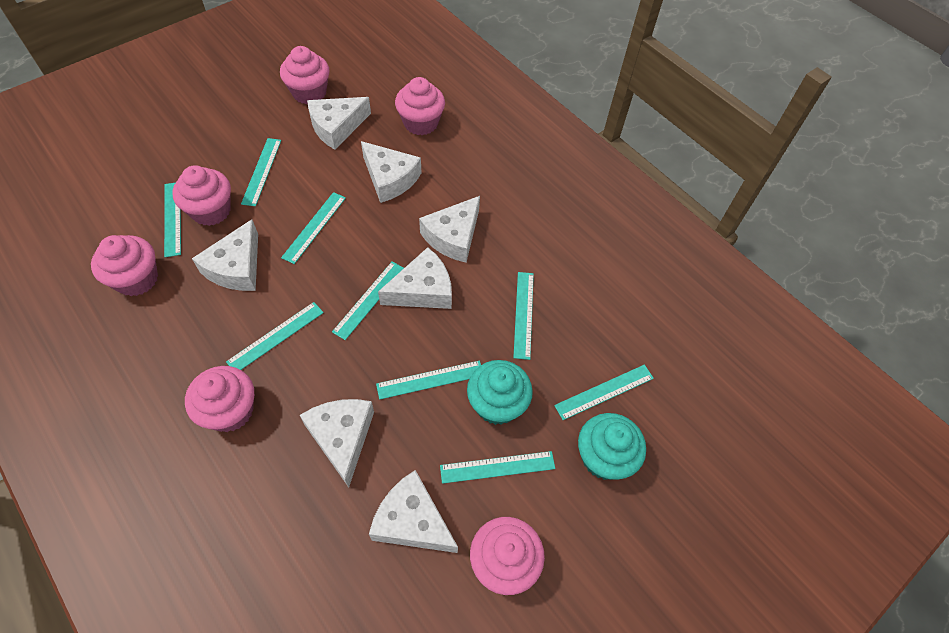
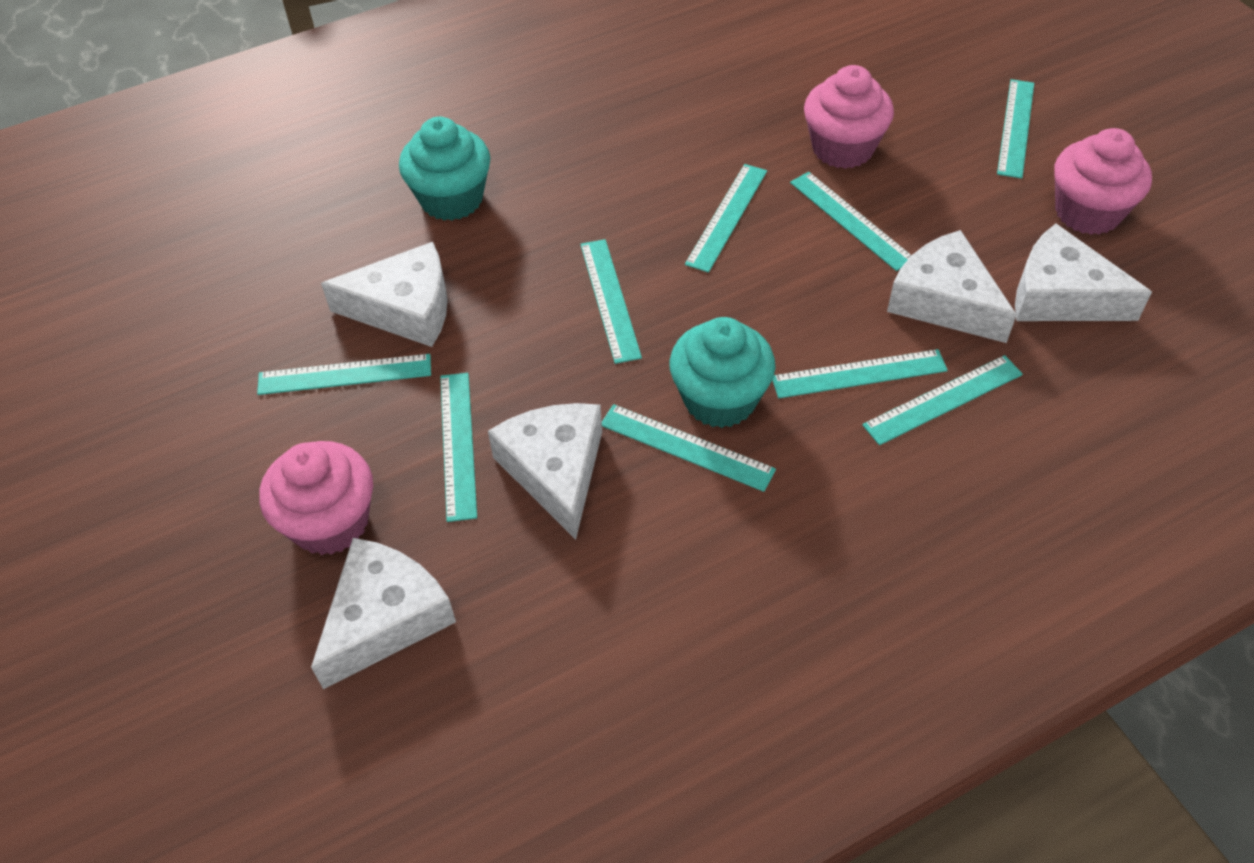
pink cupcake: 6 -> 3
white cheese: 7 -> 5

